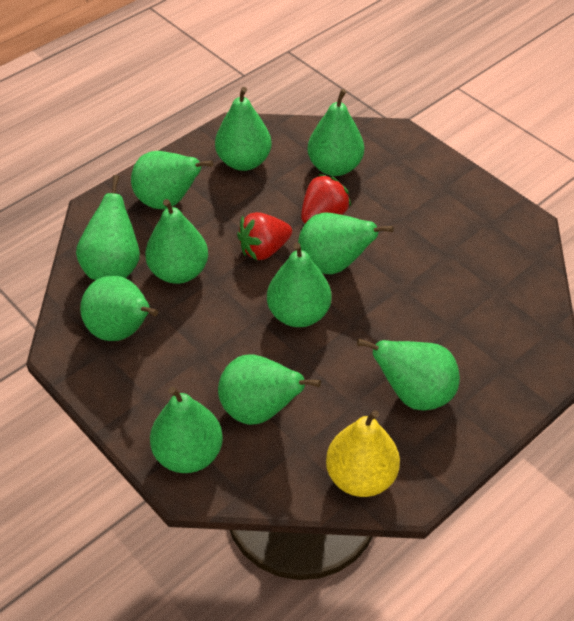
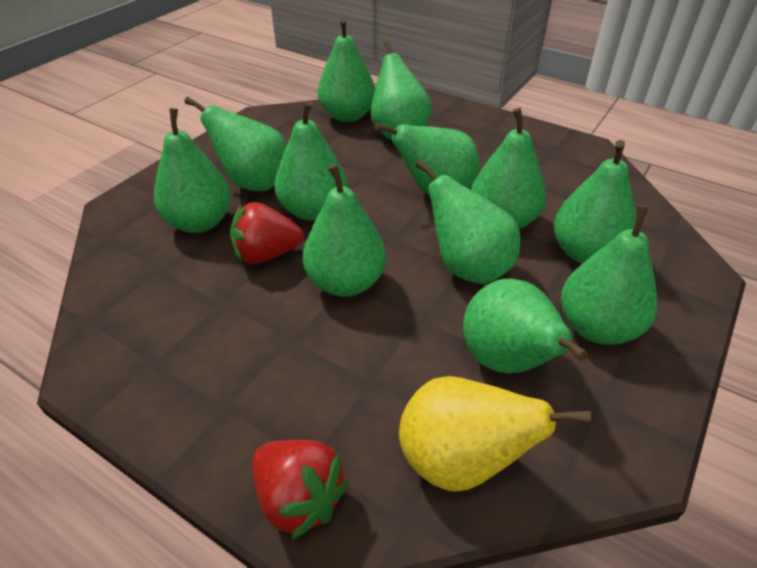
green pear: 11 -> 12

